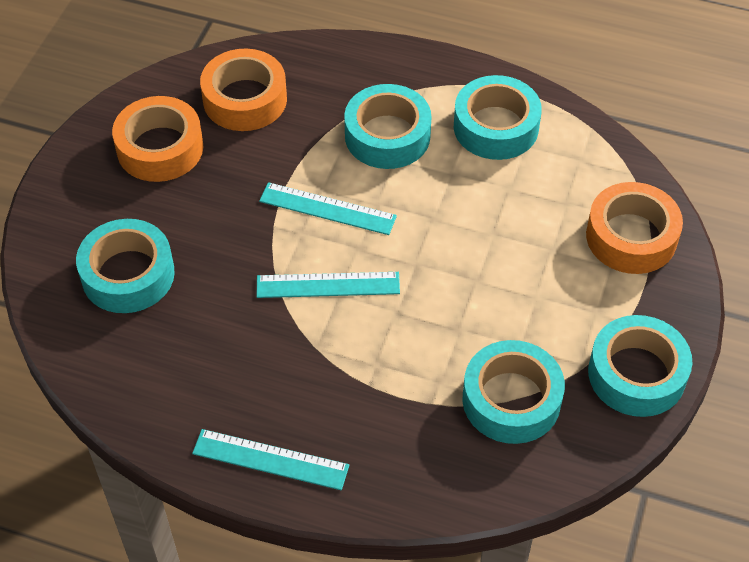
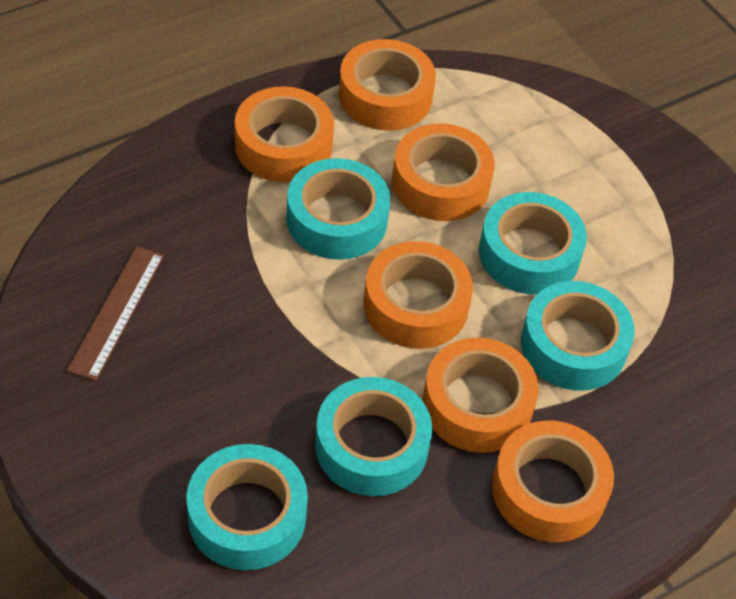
brown ruler: 0 -> 1
orange tape: 3 -> 6
turquoise ruler: 3 -> 0

